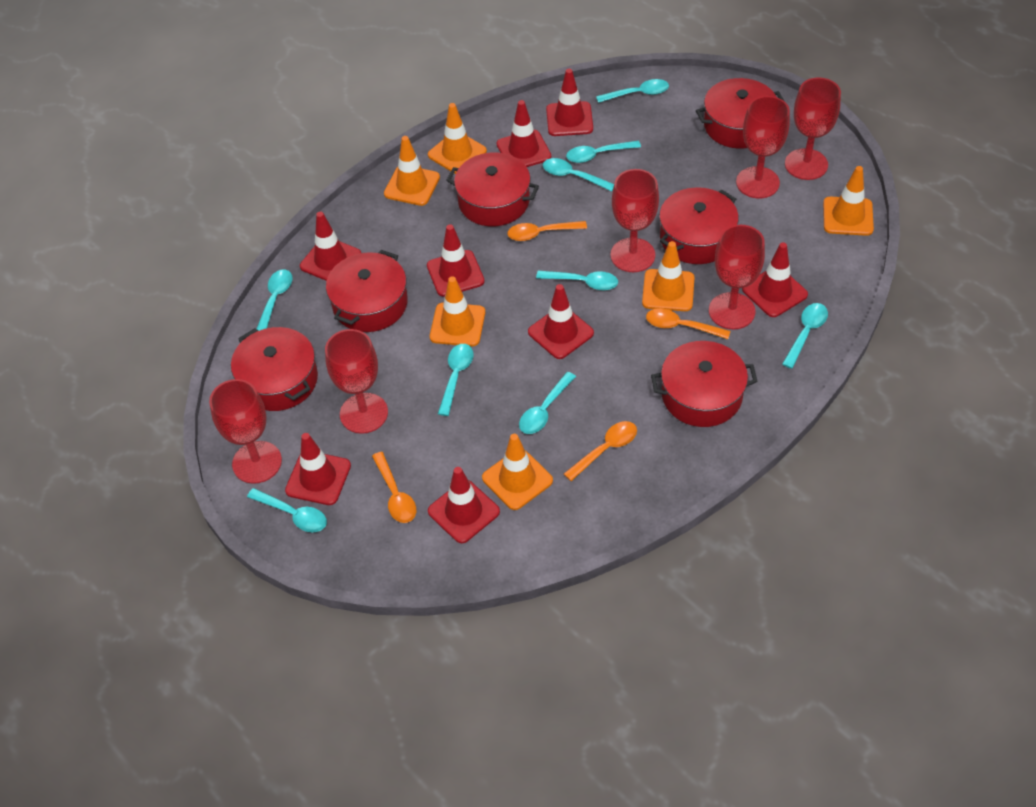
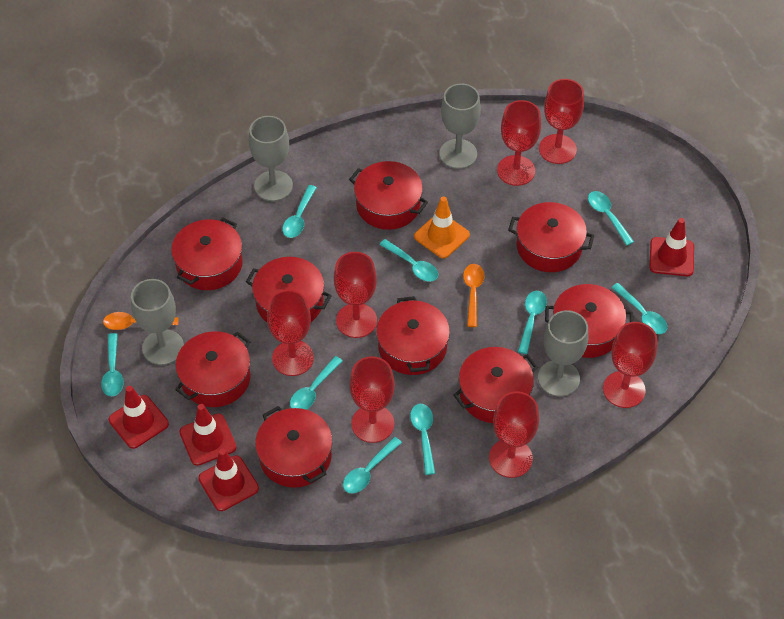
grey goblet: 0 -> 4
orange spoon: 4 -> 2
orange traffic cone: 6 -> 1
red goblet: 6 -> 7
red pot: 6 -> 9
red traffic cone: 8 -> 4

